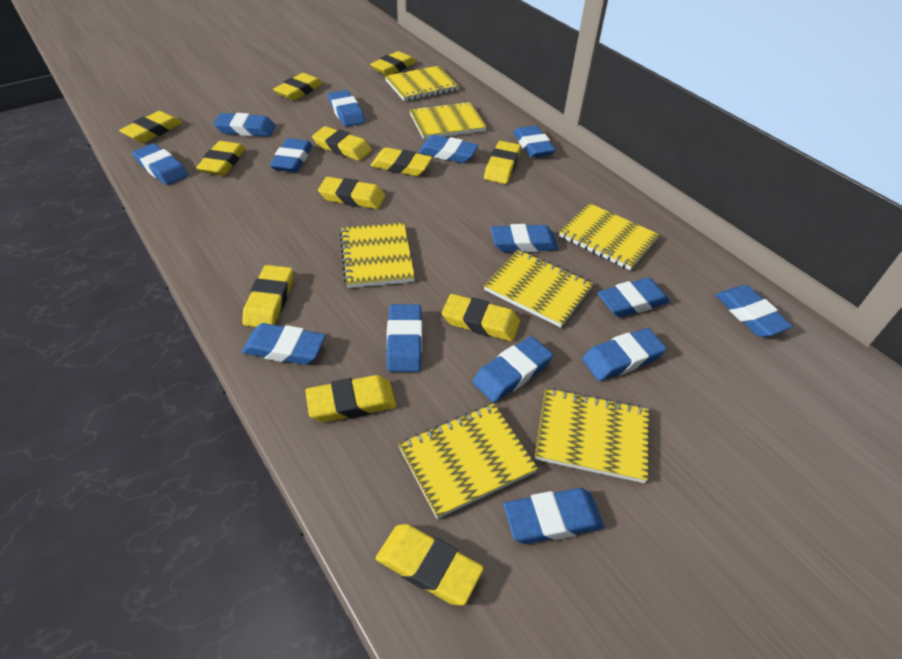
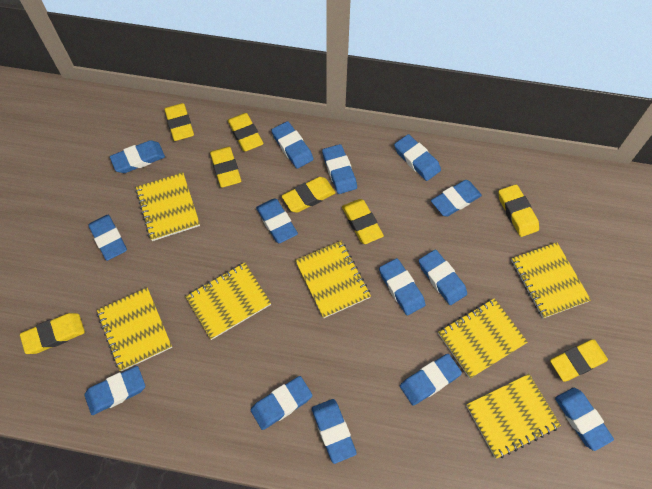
yellow eraser: 12 -> 8

